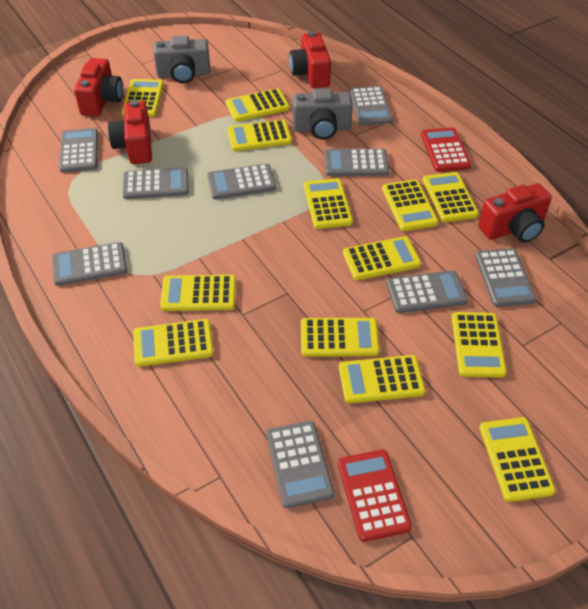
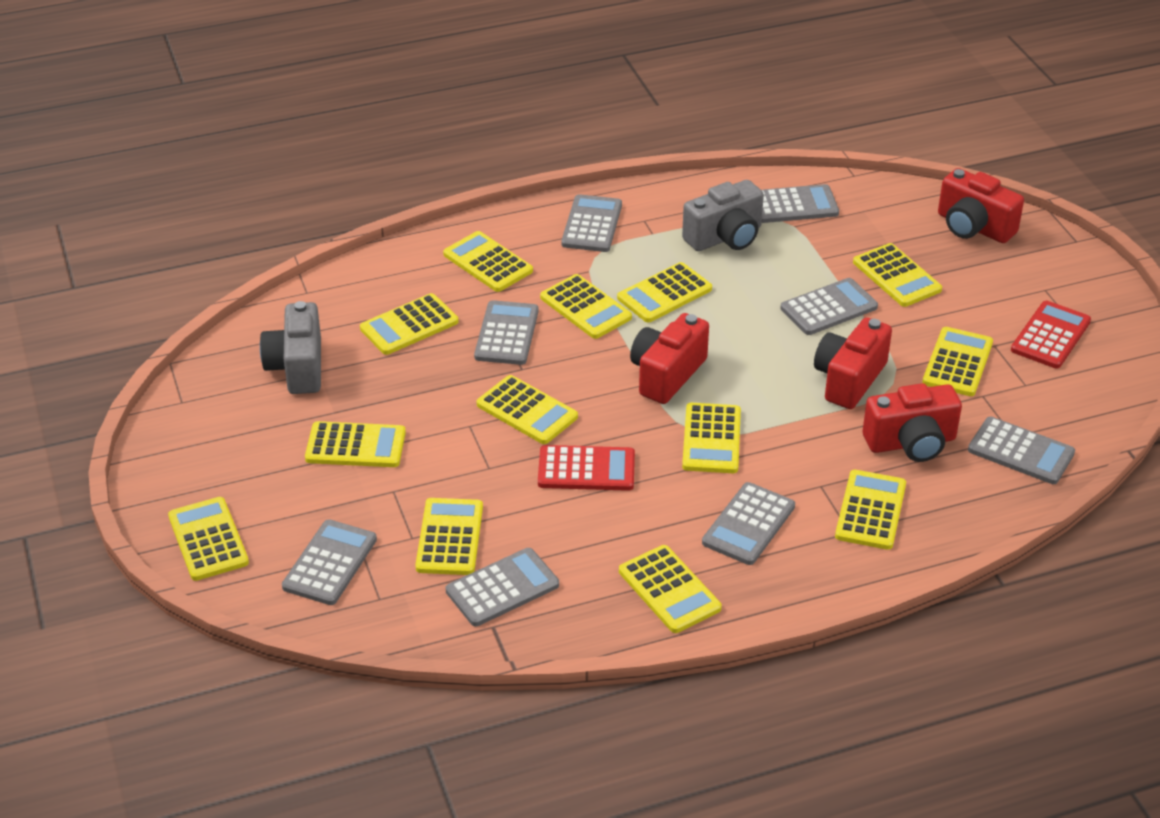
grey calculator: 9 -> 8

